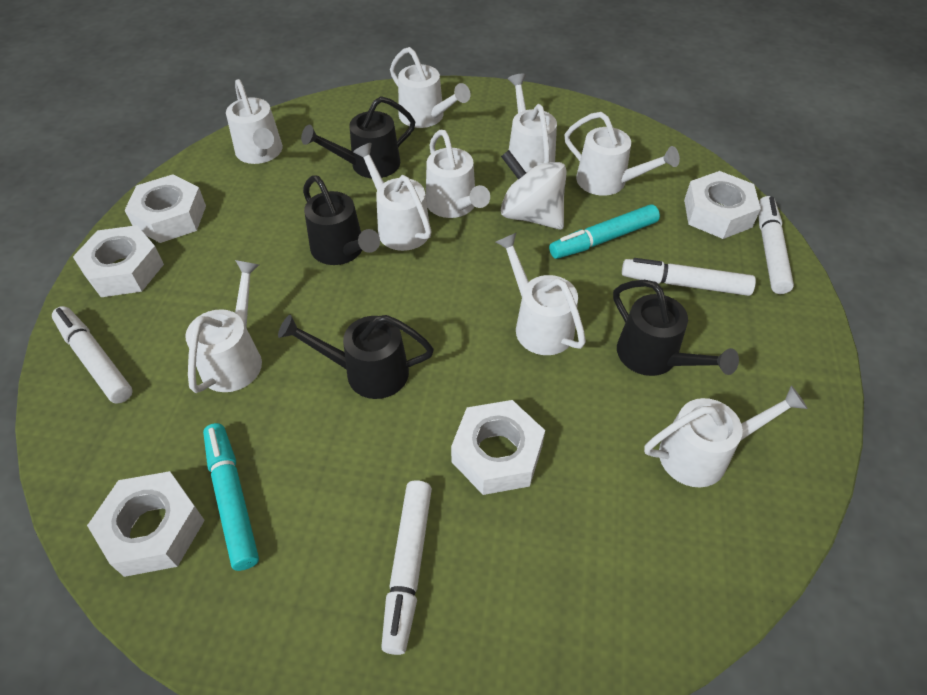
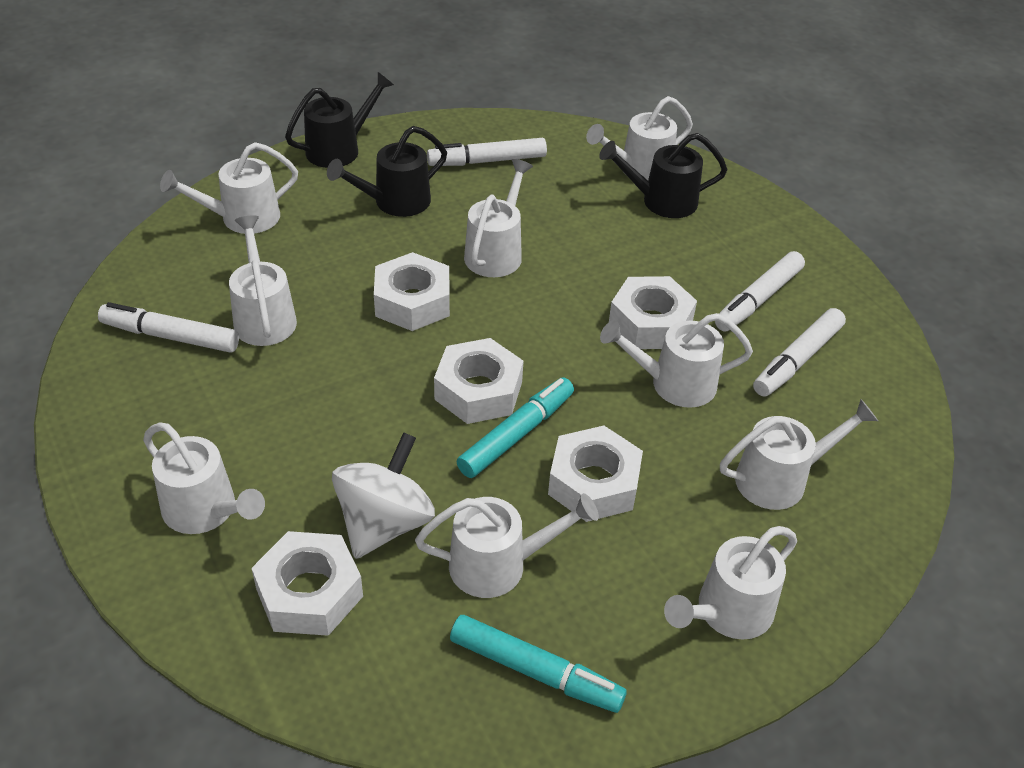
black watering can: 4 -> 3

